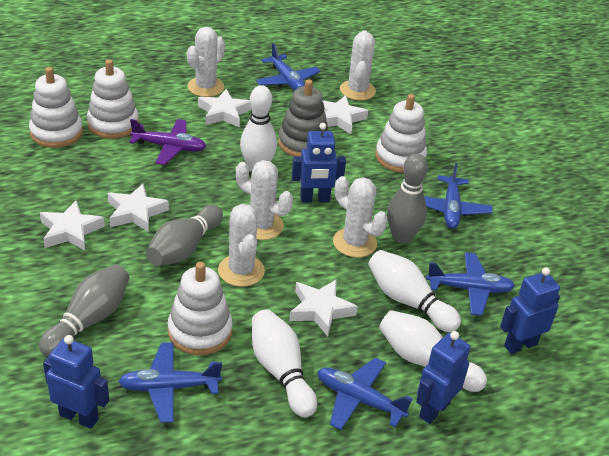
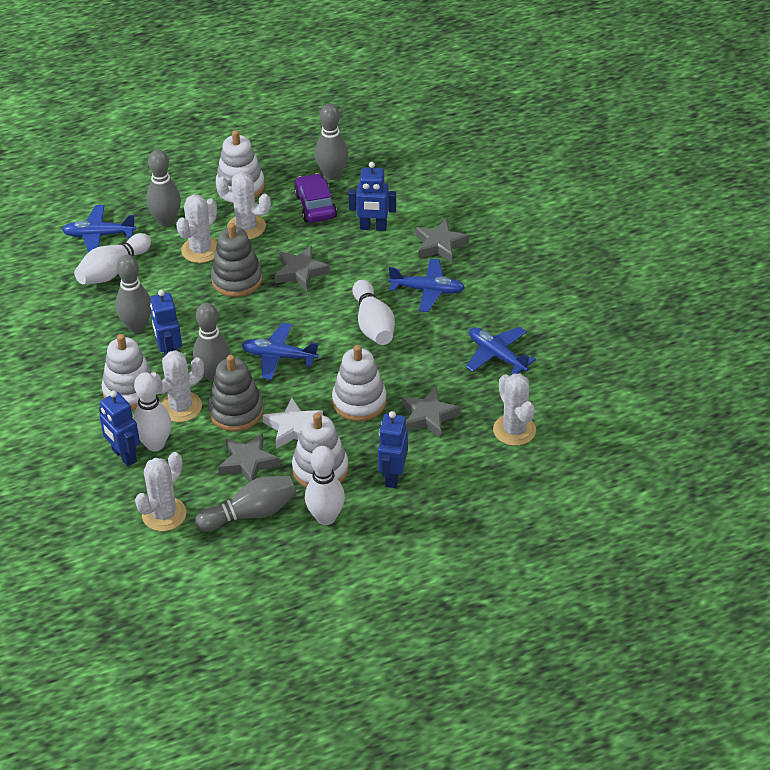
blue plane: 5 -> 4
grey bowling pin: 3 -> 5
grey stacking toy: 1 -> 2
grey star: 0 -> 4
purple car: 0 -> 1
purple plane: 1 -> 0
white star: 5 -> 1

